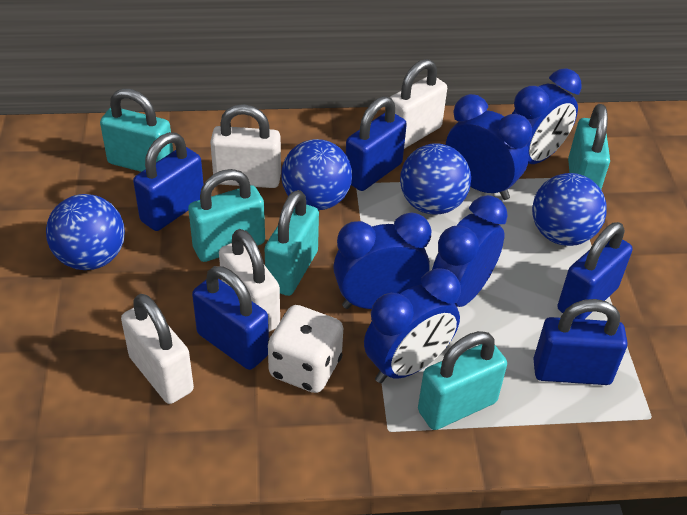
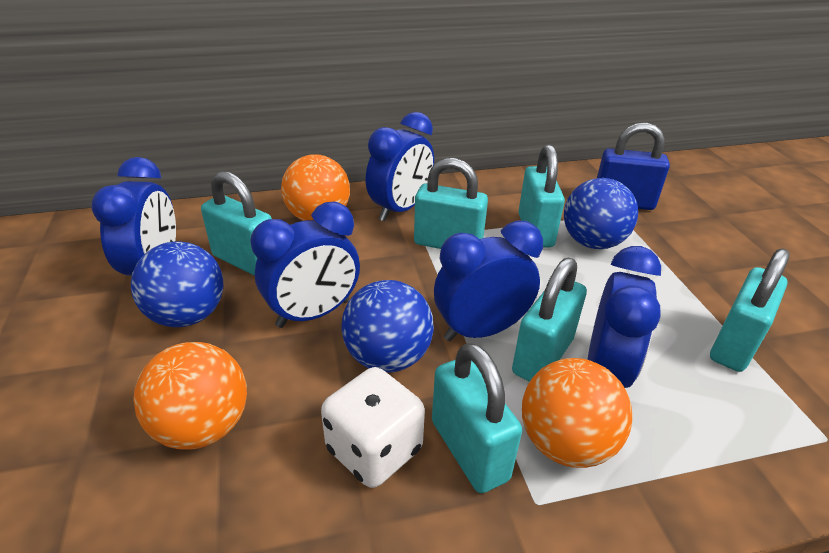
blue ball: 4 -> 3
blue padlock: 5 -> 1
orange ball: 0 -> 3
turquoise padlock: 5 -> 6
white padlock: 4 -> 0

